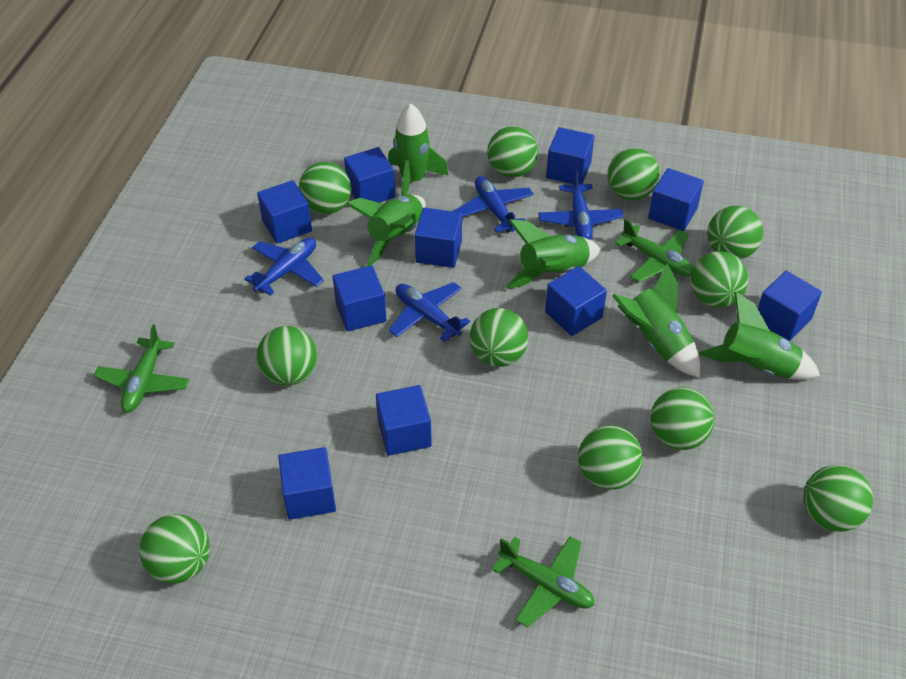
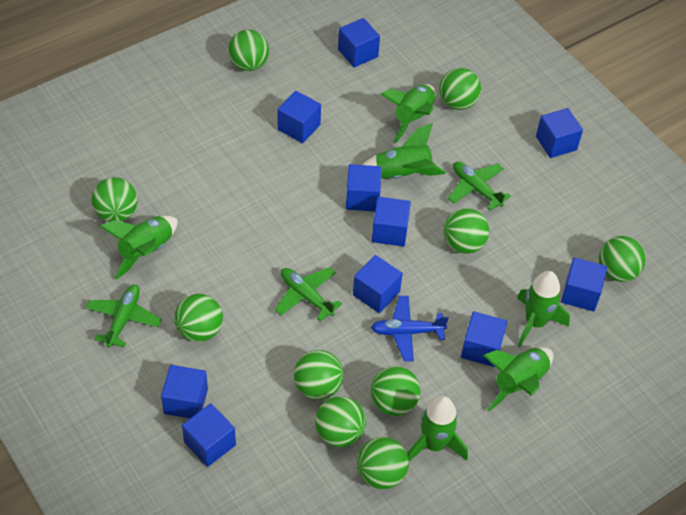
blue plane: 4 -> 1
green ball: 11 -> 10
green rocket: 5 -> 6

